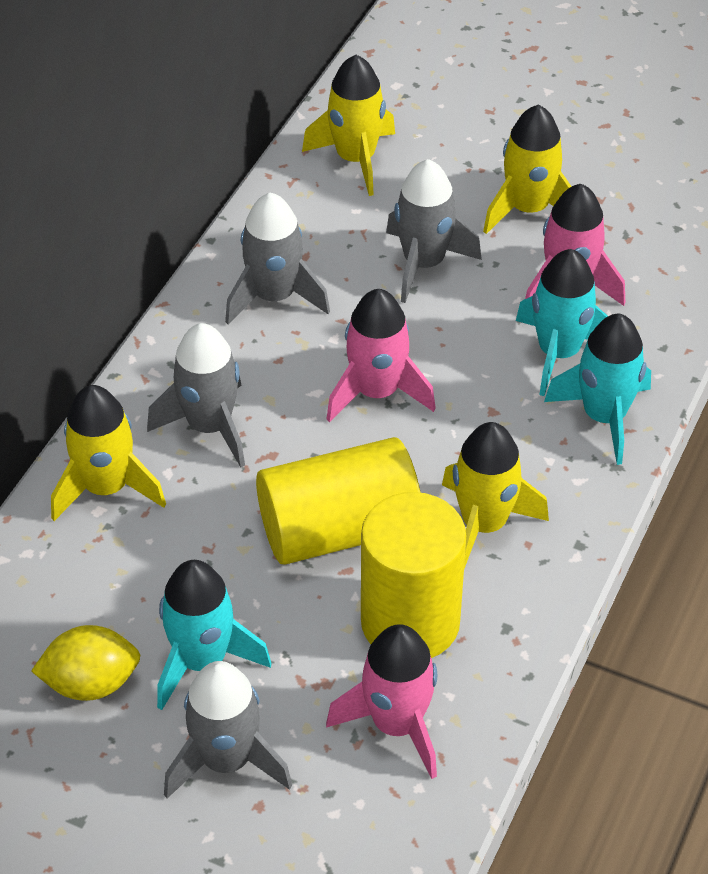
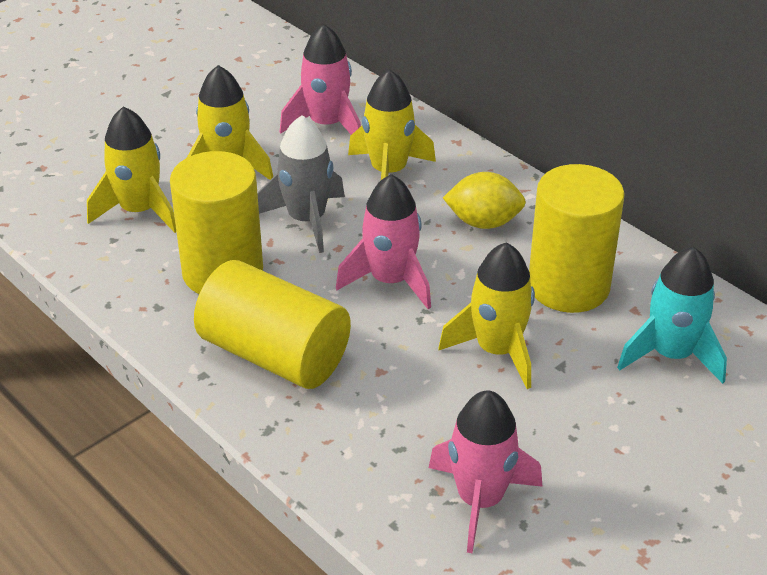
grey rocket: 4 -> 1
turquoise rocket: 3 -> 1
yellow cylinder: 2 -> 3

